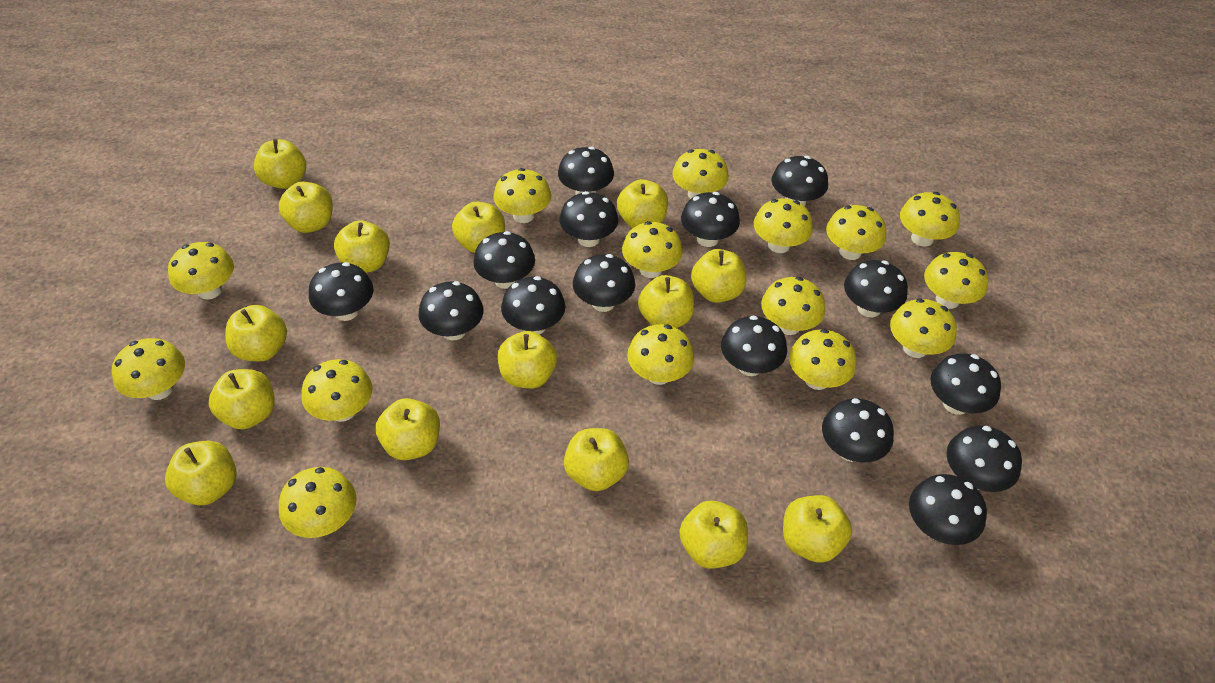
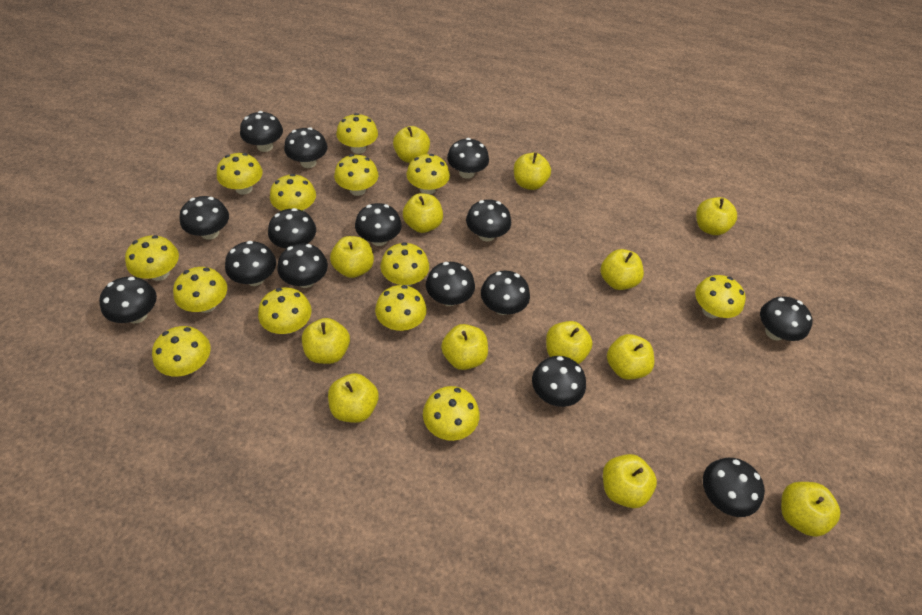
yellow apple: 15 -> 13
yellow mushroom: 15 -> 13

